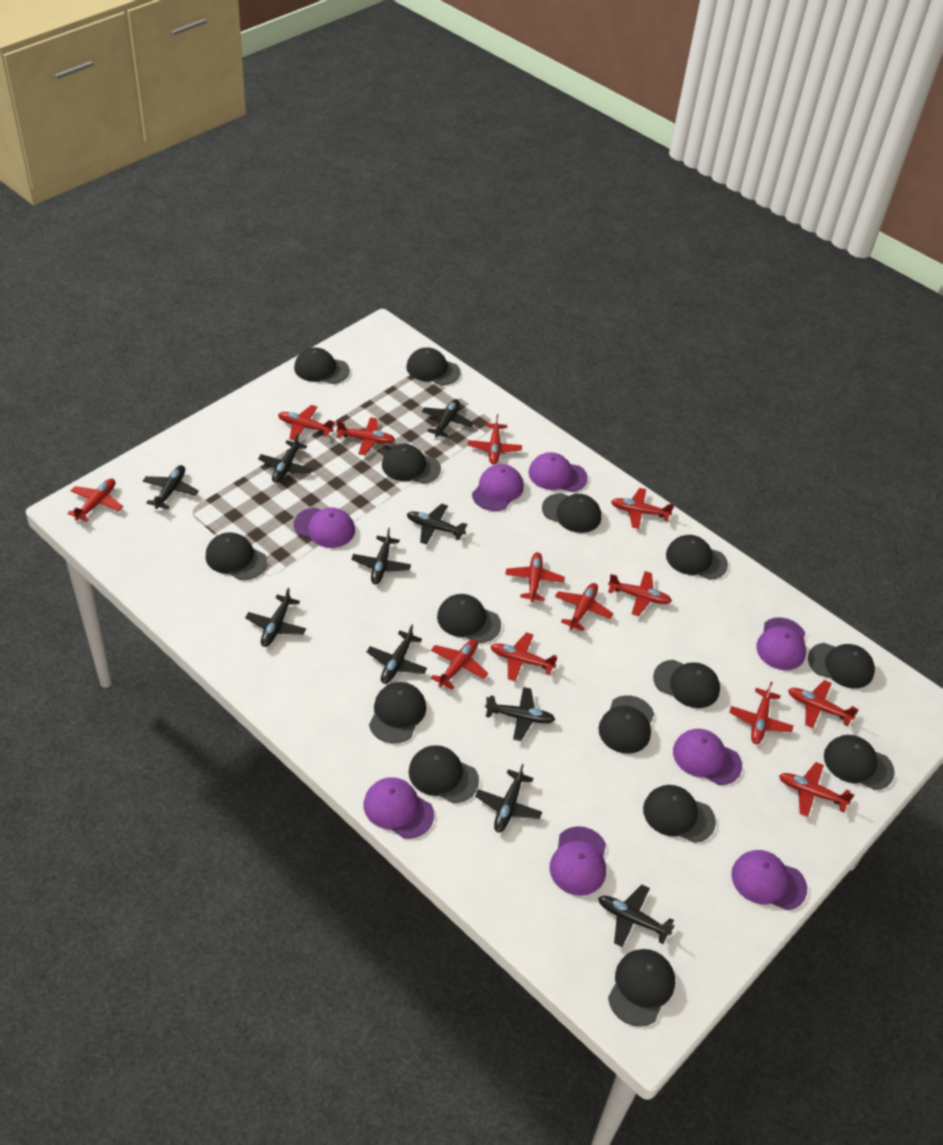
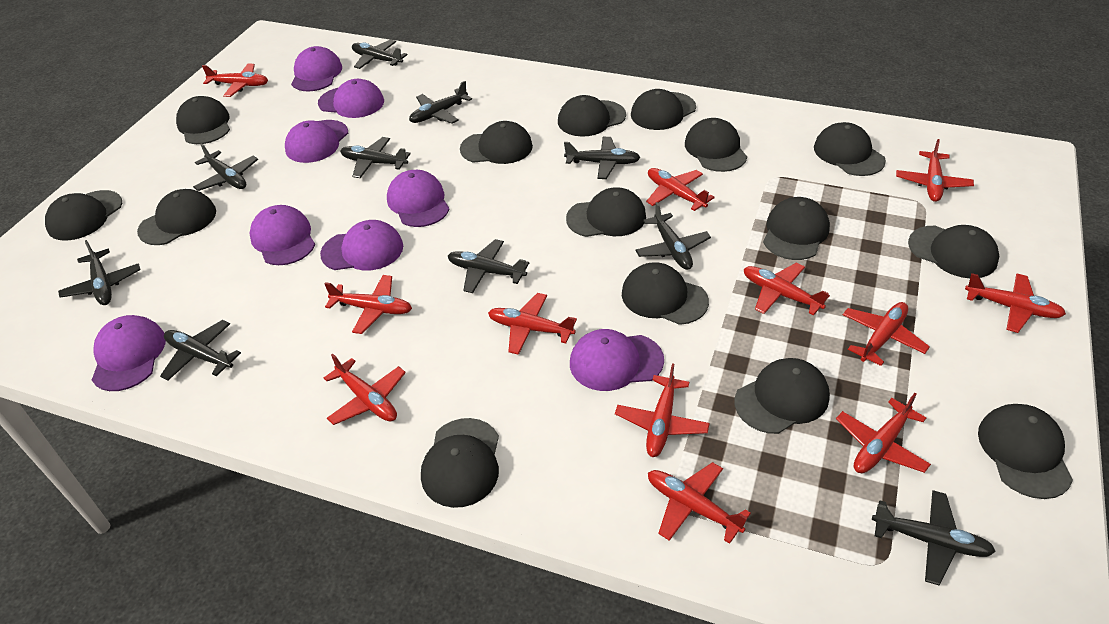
red plane: 13 -> 12

